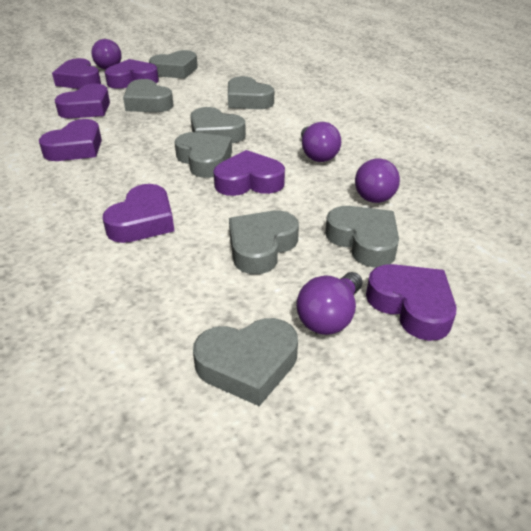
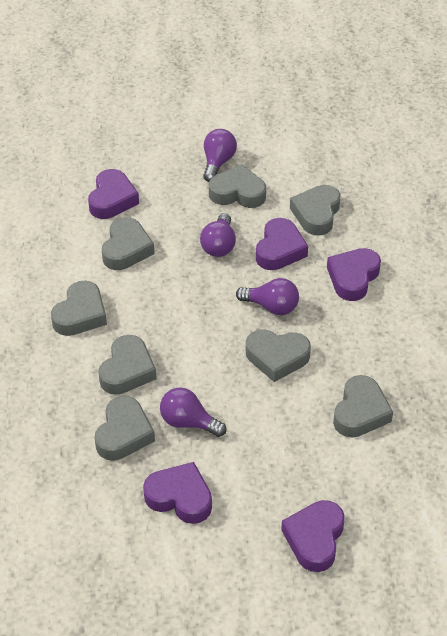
purple heart: 7 -> 5

